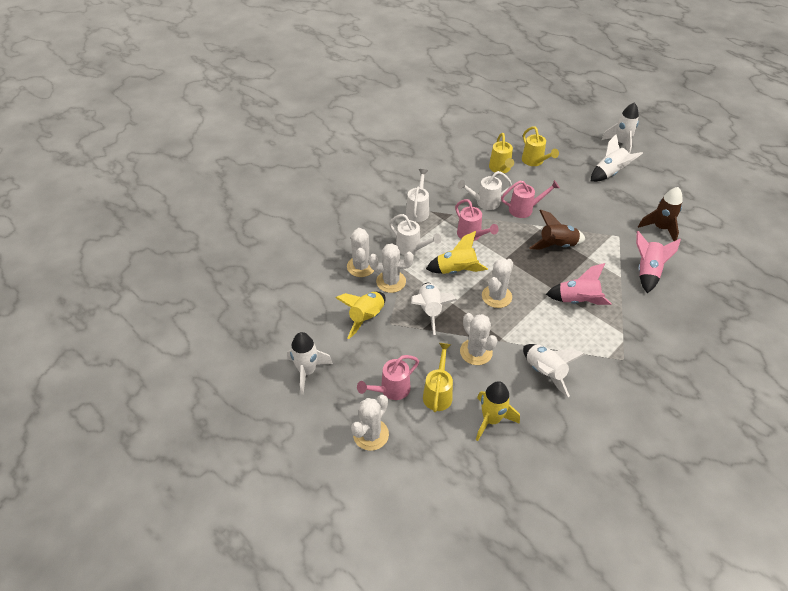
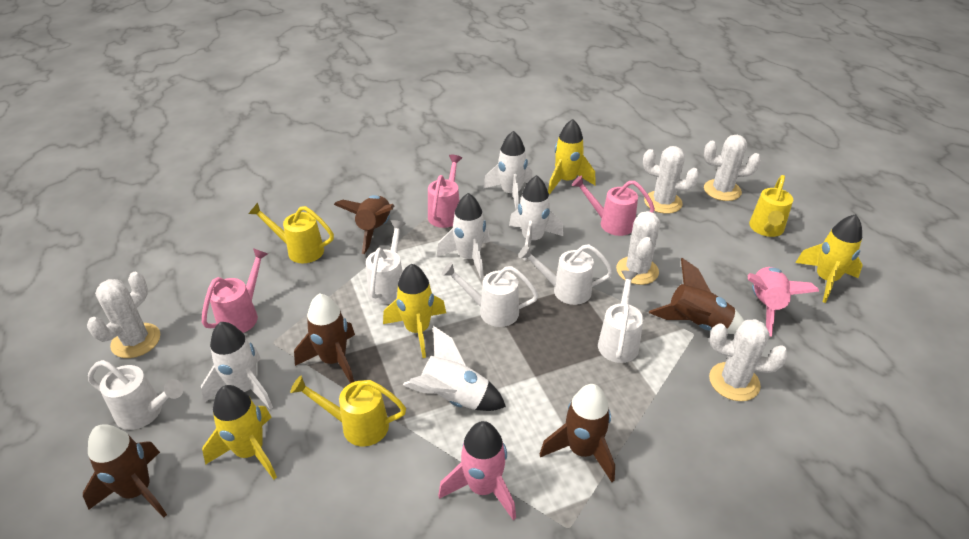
brown rocket: 2 -> 5
white watering can: 3 -> 5
yellow rocket: 3 -> 4

